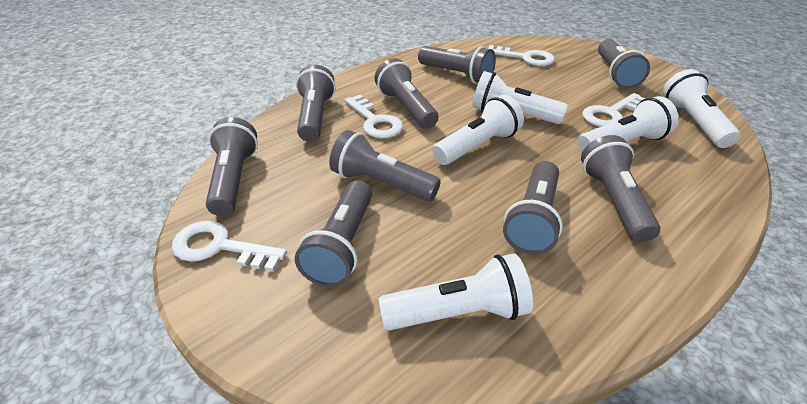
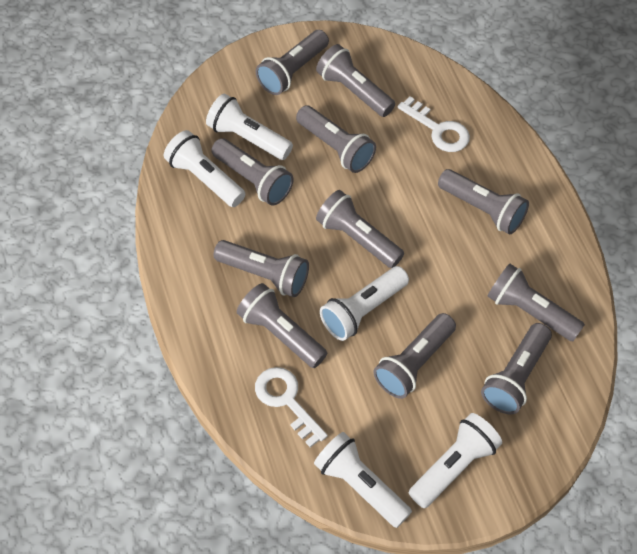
grey flashlight: 9 -> 11
white key: 4 -> 2

